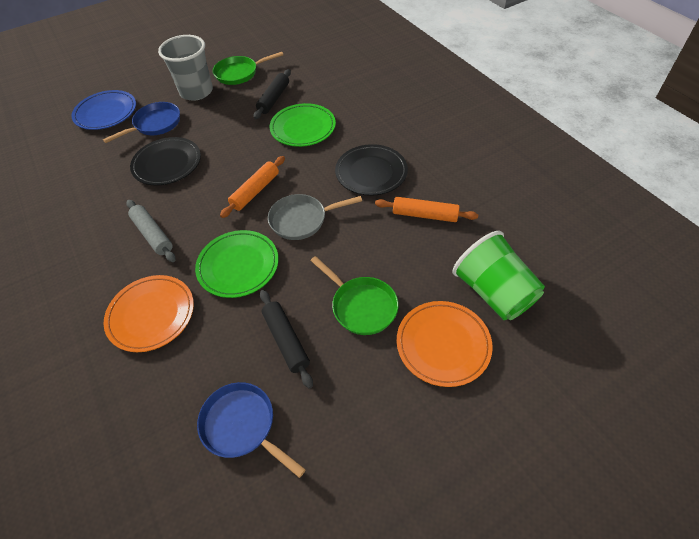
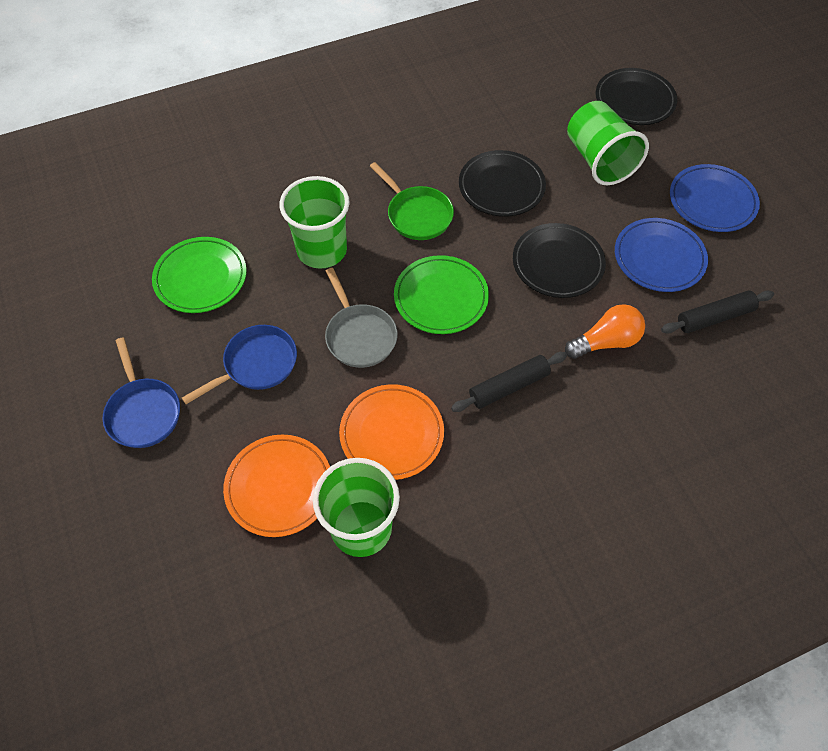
black plate: 2 -> 3
blue plate: 1 -> 2
green cup: 1 -> 3
green pan: 2 -> 1
grey cup: 1 -> 0
grey rolling pin: 1 -> 0
orange light bulb: 0 -> 1
orange rolling pin: 2 -> 0

